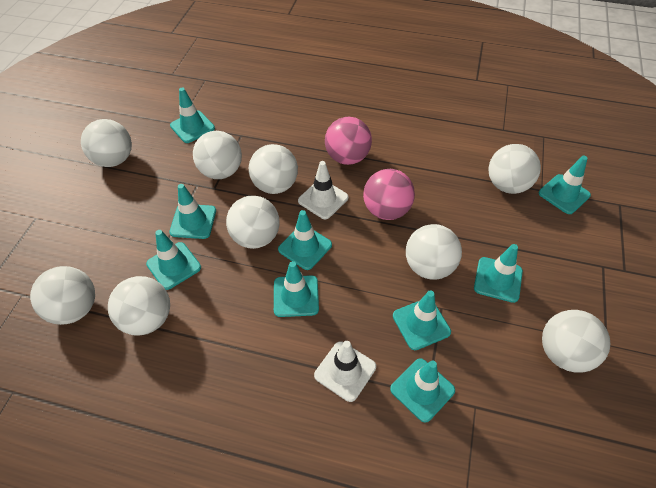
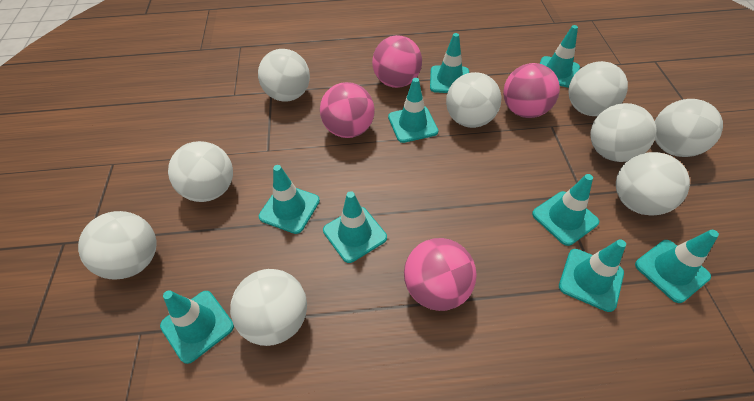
pink ball: 2 -> 4
white traffic cone: 2 -> 0

